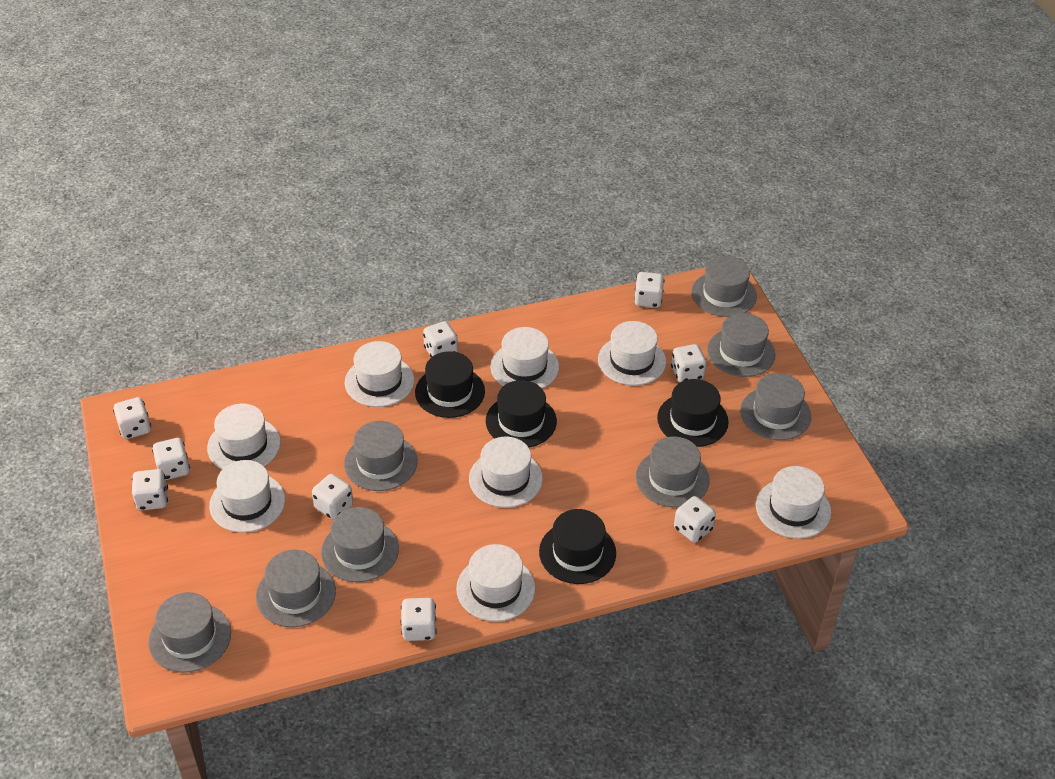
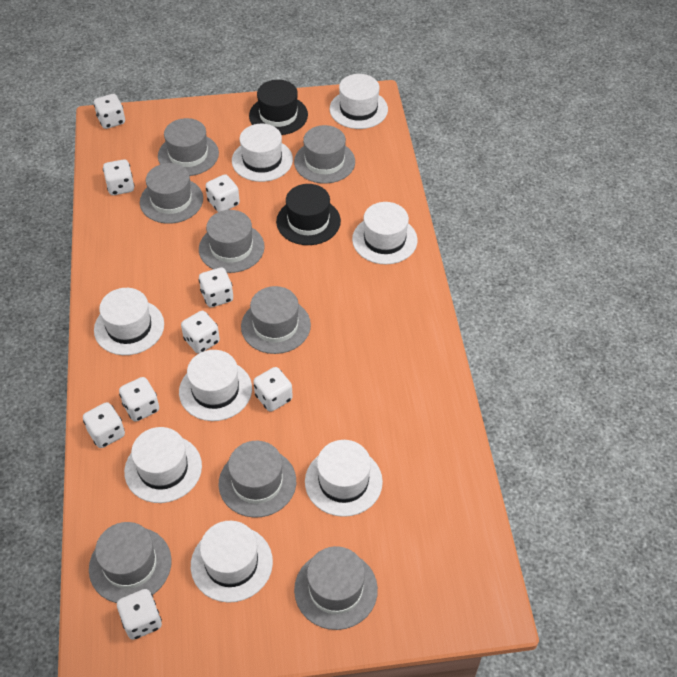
black hat: 4 -> 2

